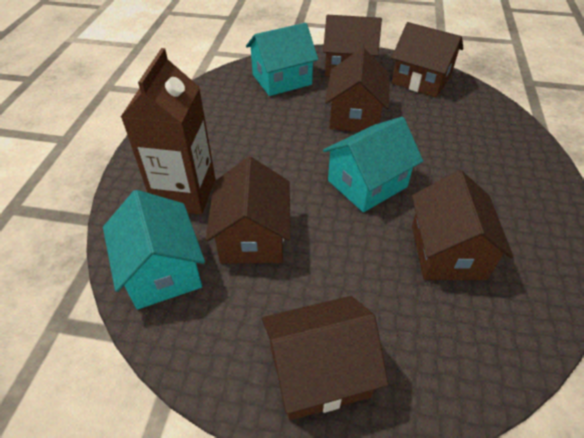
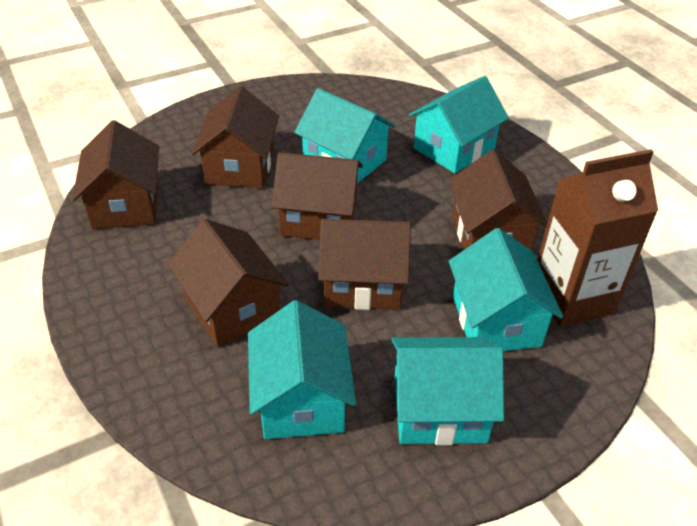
turquoise house: 3 -> 5

